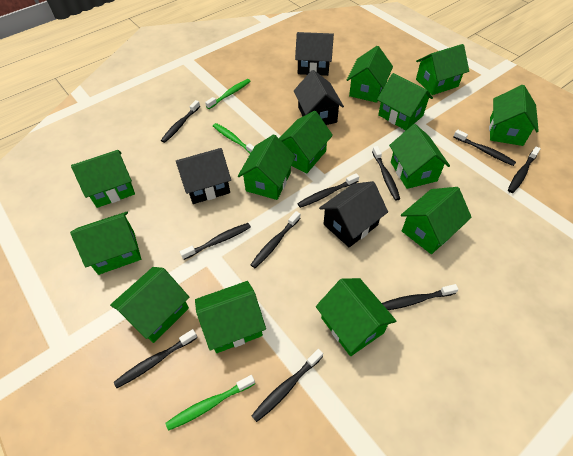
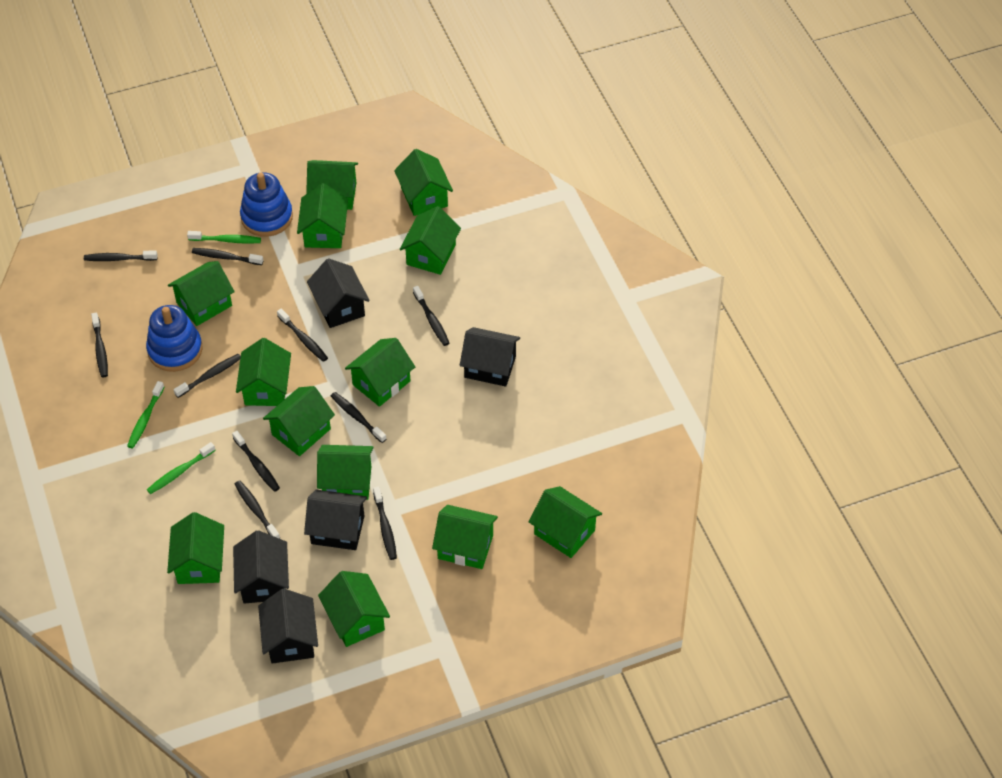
black house: 4 -> 5
blue stacking toy: 0 -> 2

